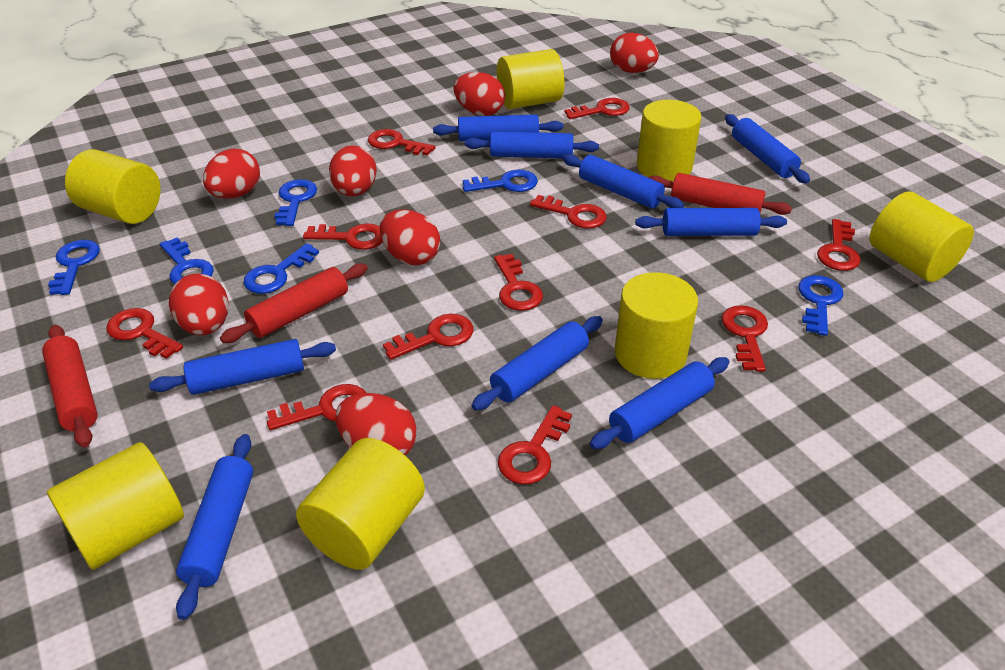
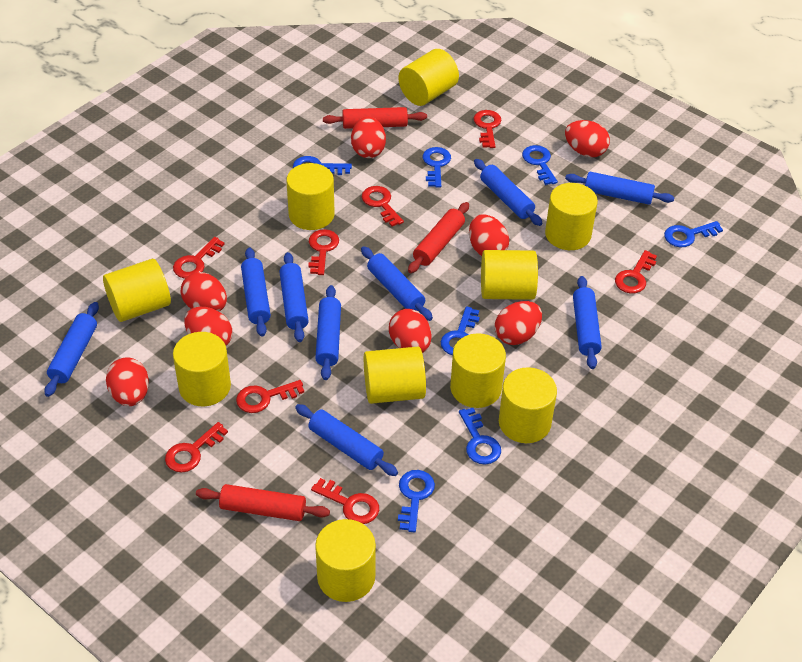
blue key: 6 -> 7
red egg: 7 -> 8
red key: 11 -> 8
yellow cylinder: 7 -> 10

